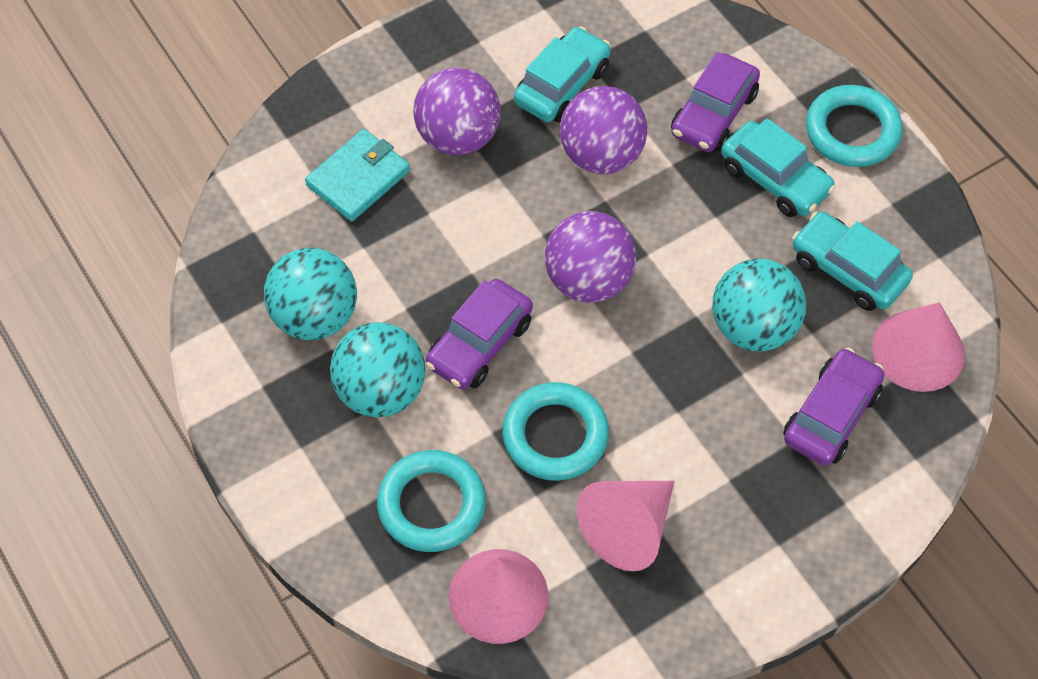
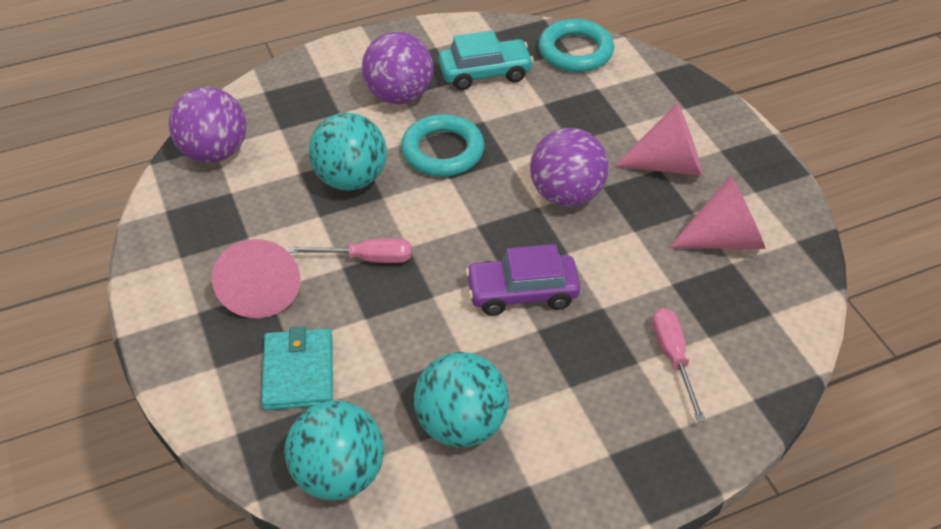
pink screwdriver: 0 -> 2
purple car: 3 -> 1
turquoise car: 3 -> 1
turquoise ring: 3 -> 2

